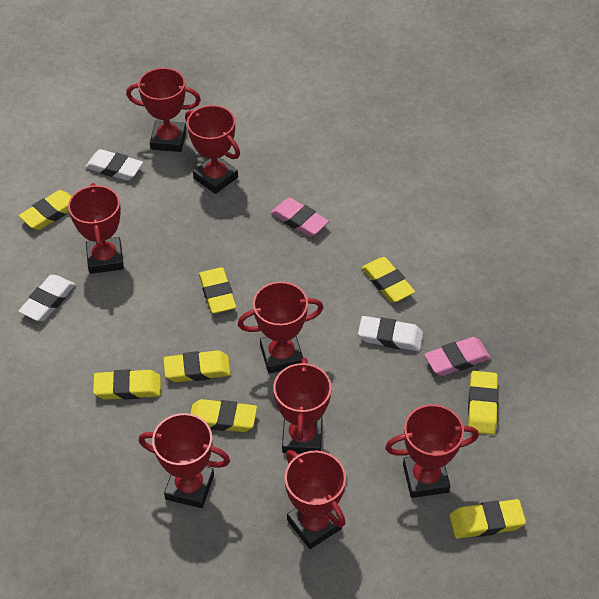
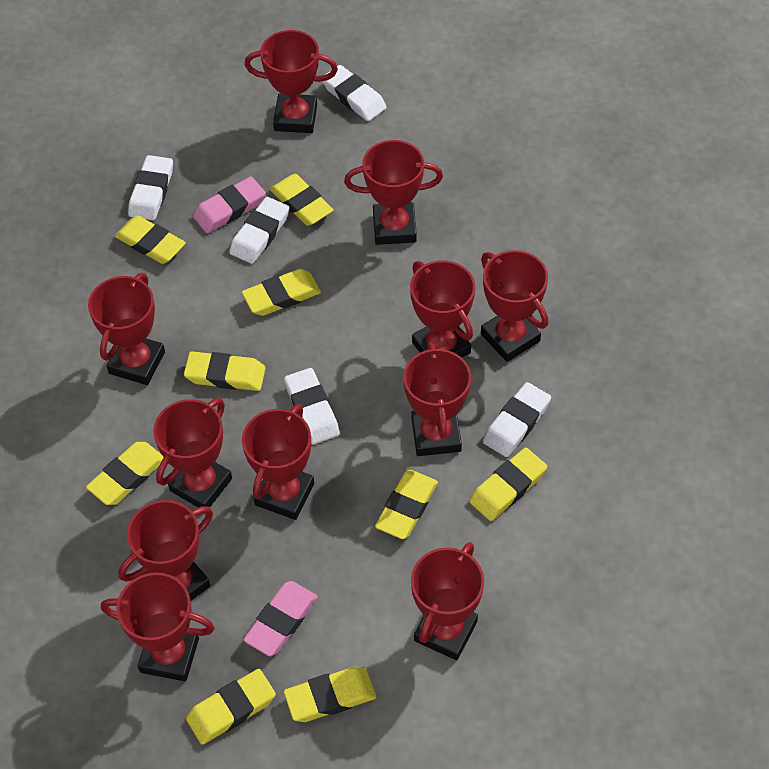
red trophy: 8 -> 11
white eraser: 3 -> 5
yellow eraser: 8 -> 9

